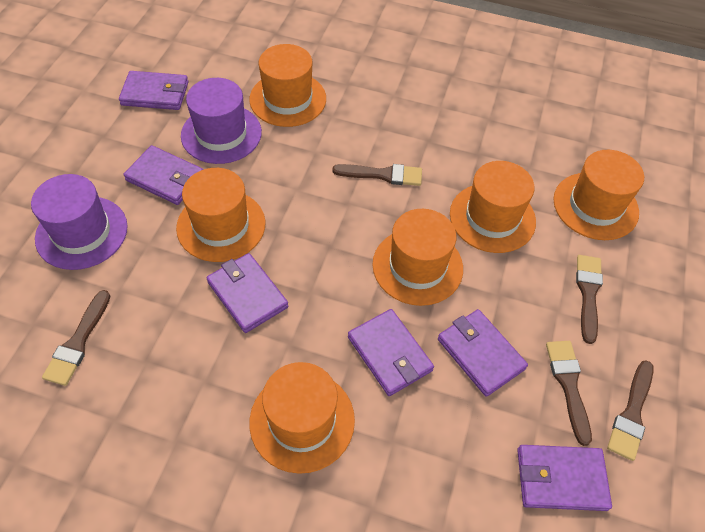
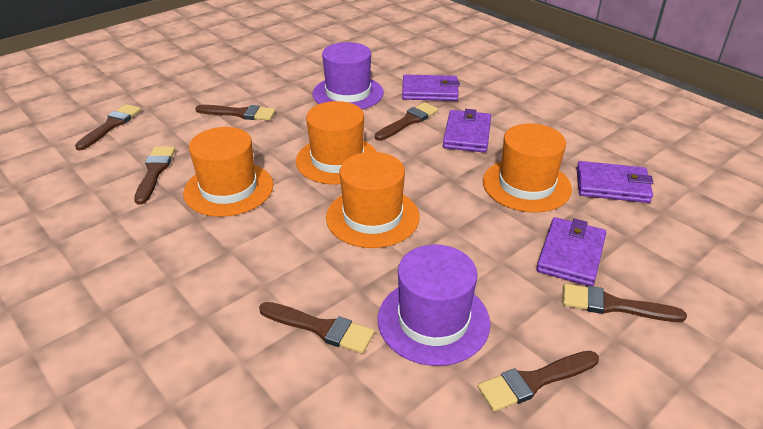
brown brush: 5 -> 7
orange hat: 6 -> 4
purple wallet: 6 -> 4

